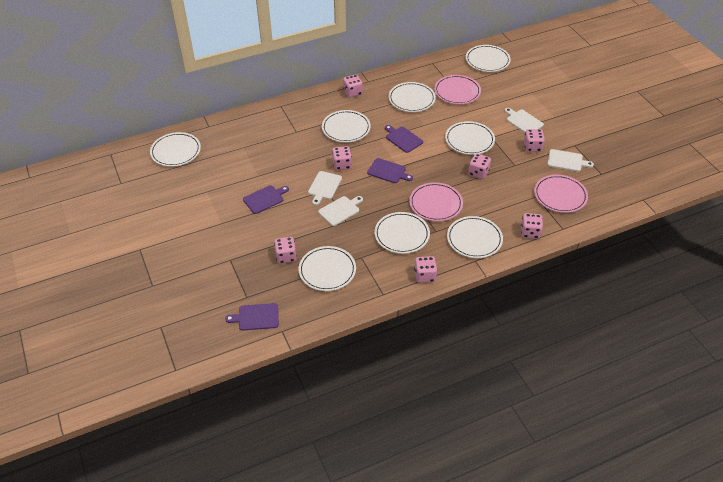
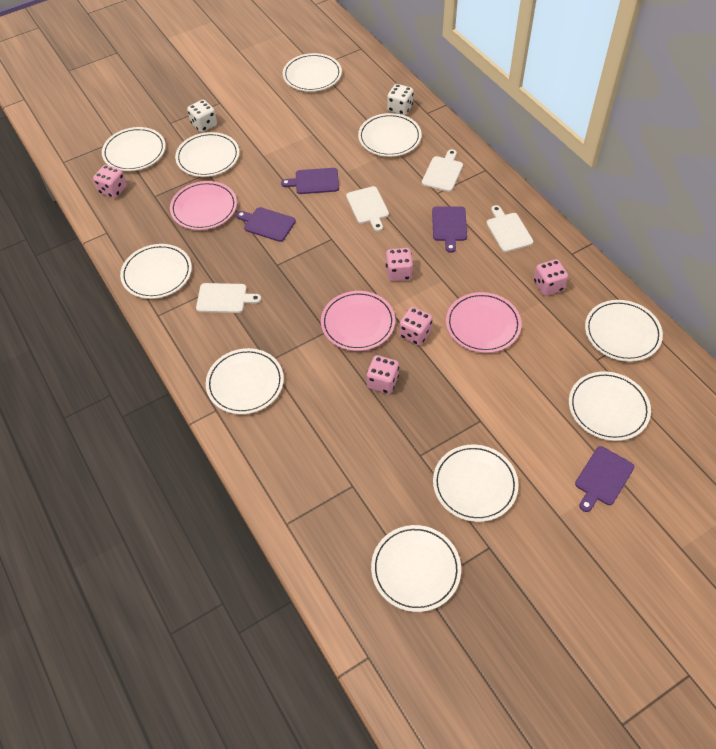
pink dice: 7 -> 5
white dice: 0 -> 2
white plate: 8 -> 10

